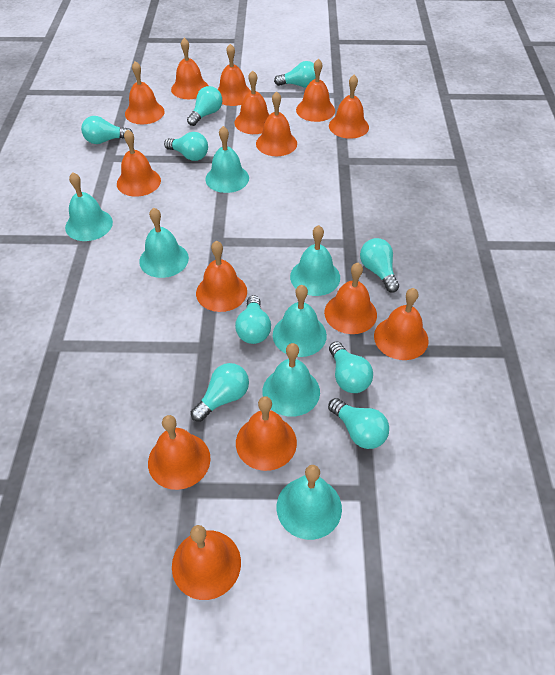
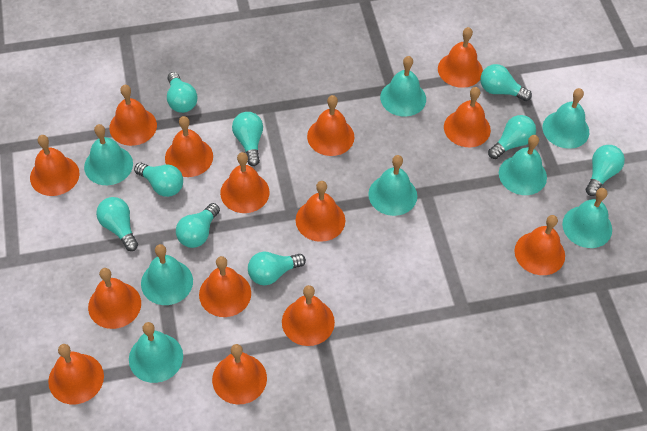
turquoise bell: 7 -> 8

